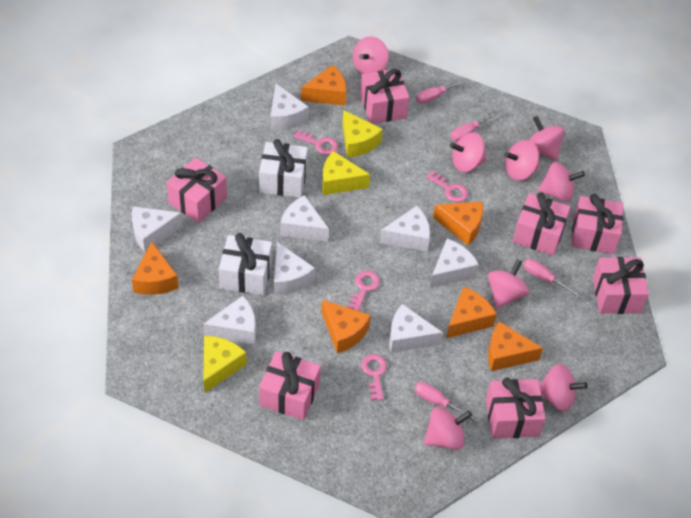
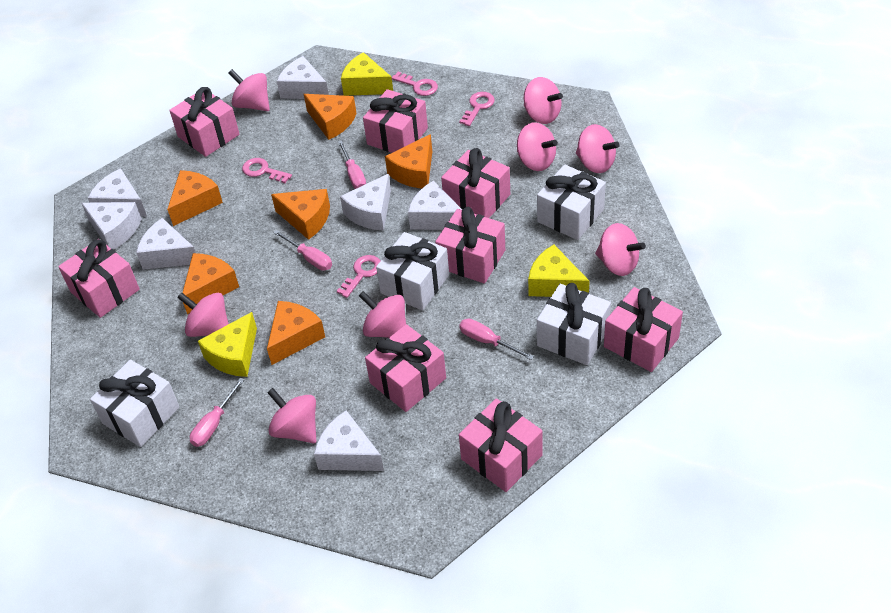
pink gift: 7 -> 8
white cheese: 8 -> 7
white gift: 2 -> 4

